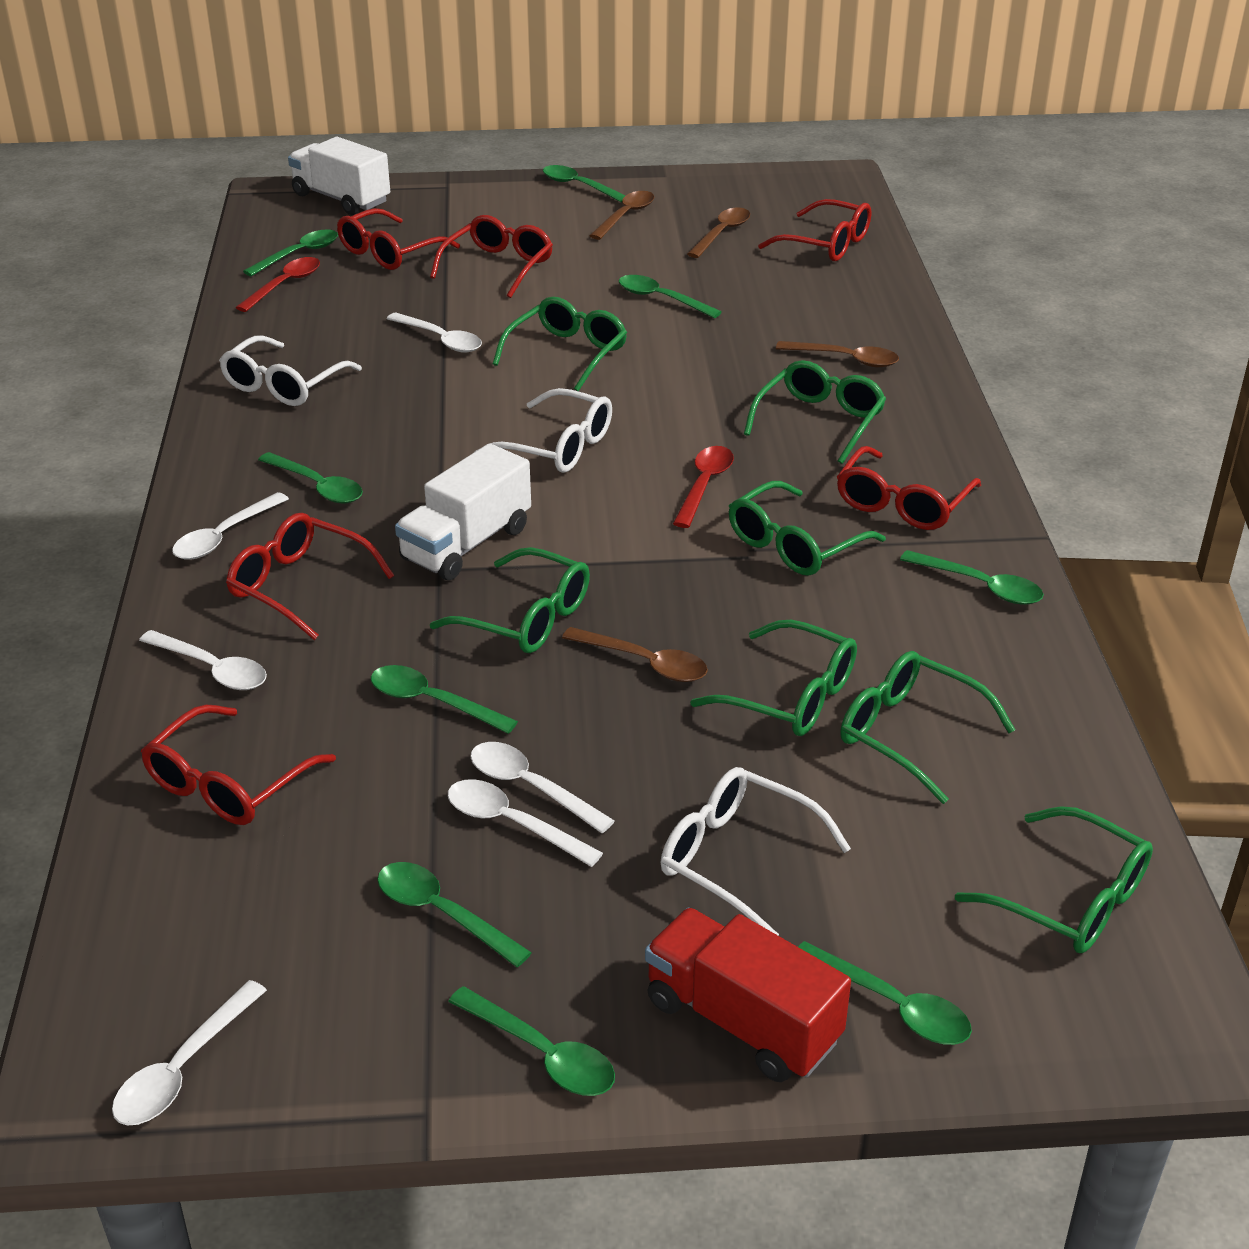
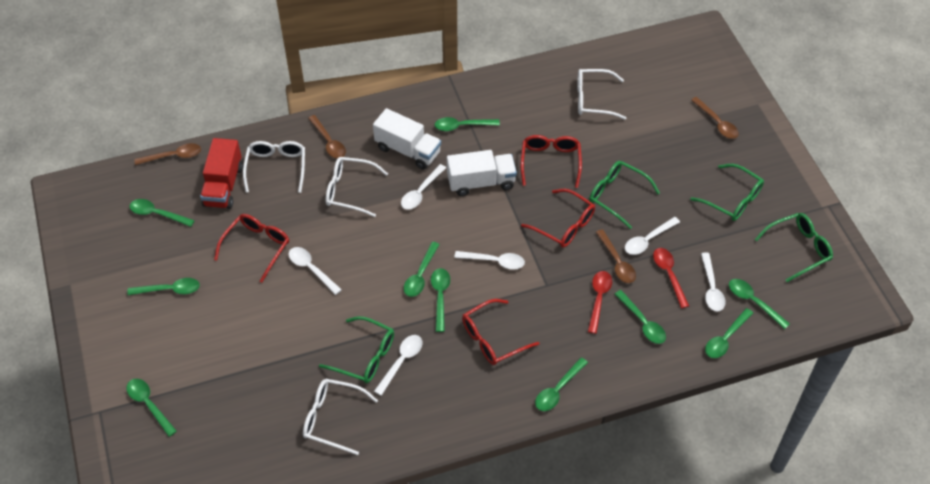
green glasses: 7 -> 4
green spoon: 9 -> 10
red glasses: 6 -> 4
white glasses: 3 -> 4

